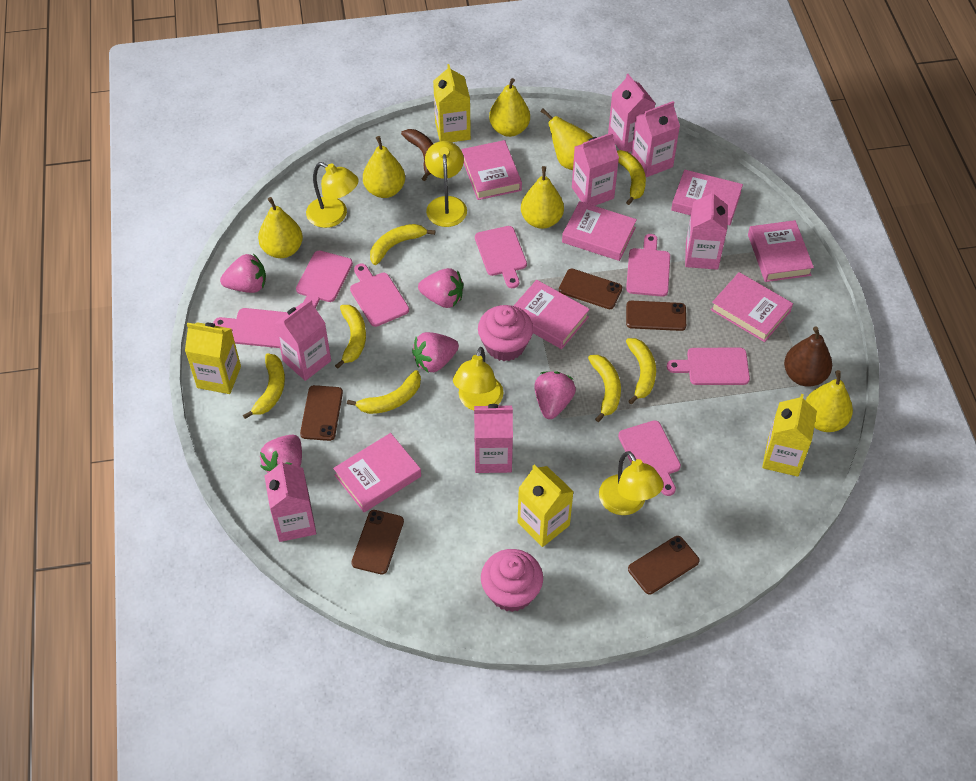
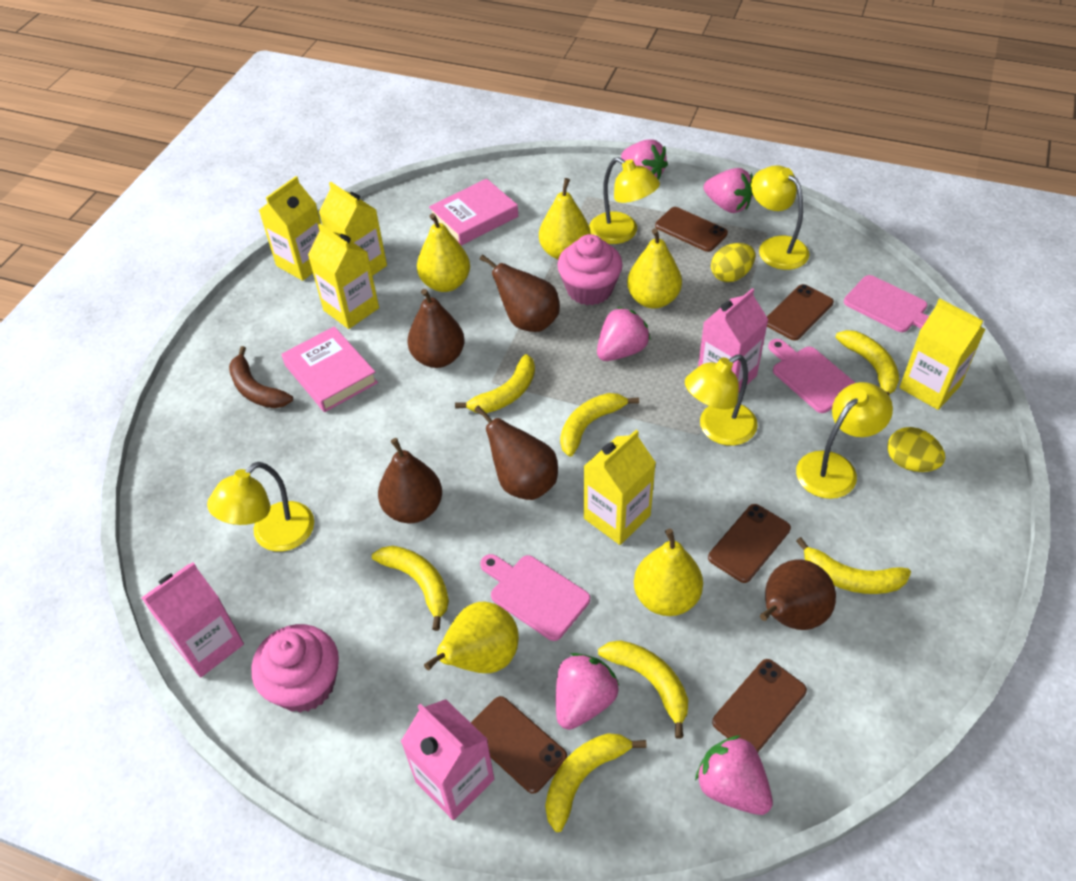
brown pear: 1 -> 5
pink book: 7 -> 2
pink carton: 7 -> 3
pink cutting board: 7 -> 3
yellow carton: 4 -> 5
yellow egg: 0 -> 2
yellow lamp: 4 -> 5
yellow pear: 6 -> 5

